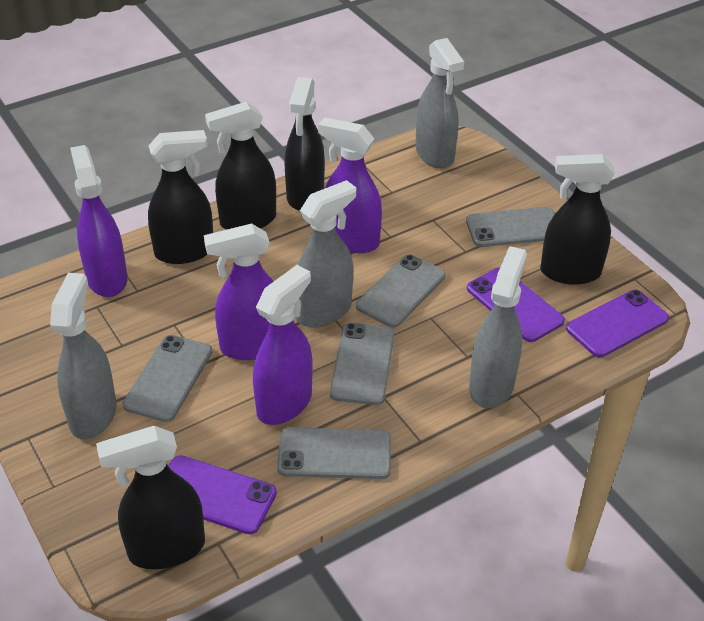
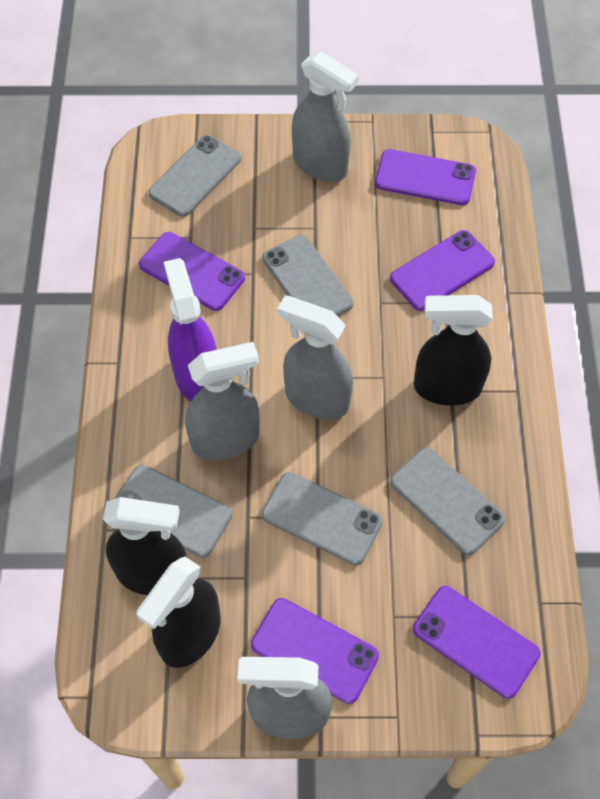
black spray bottle: 5 -> 3
purple phone: 3 -> 5
purple spray bottle: 4 -> 1

